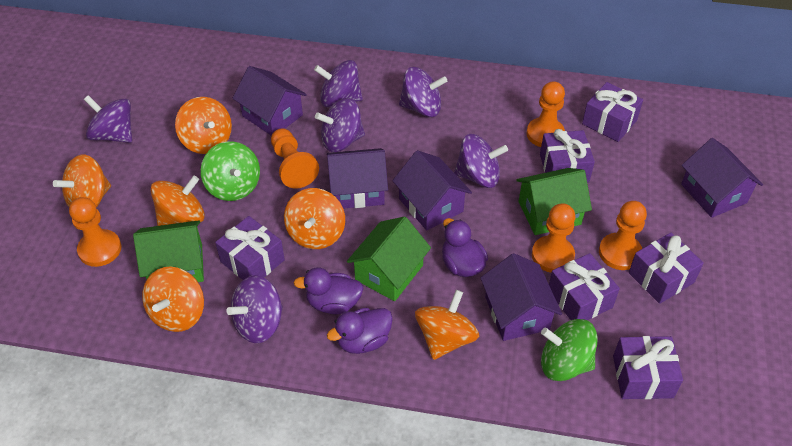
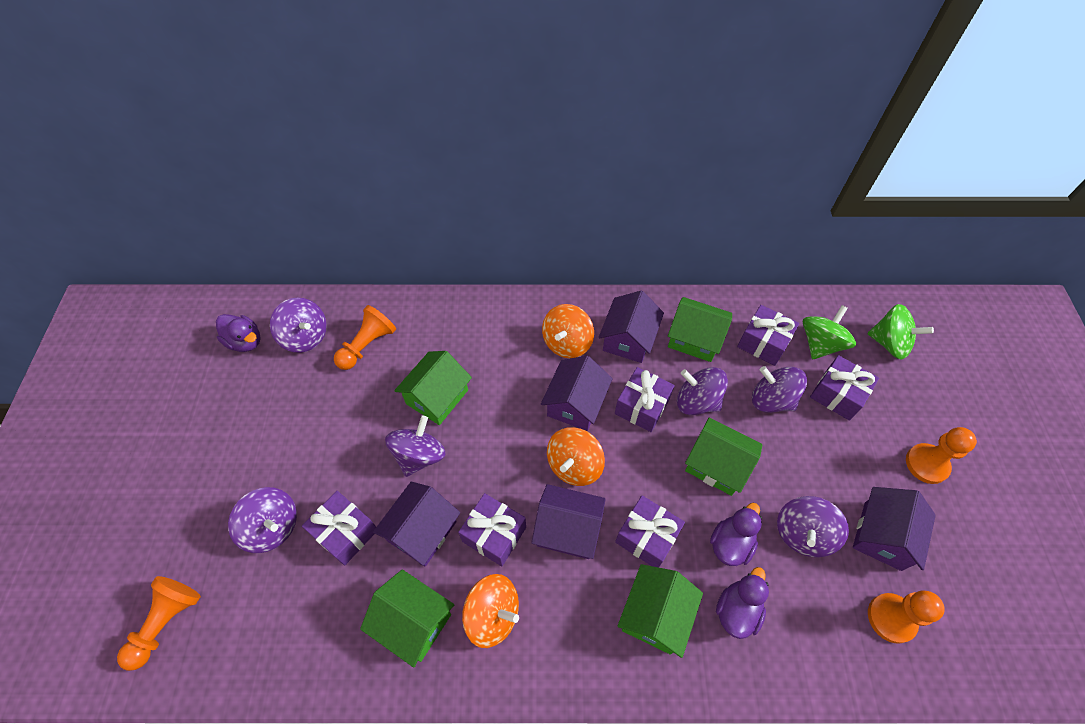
green house: 3 -> 5
orange pawn: 5 -> 4
orange spinning top: 6 -> 3

